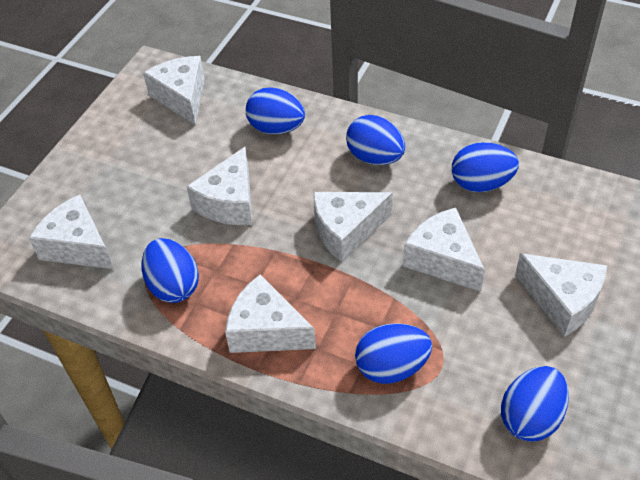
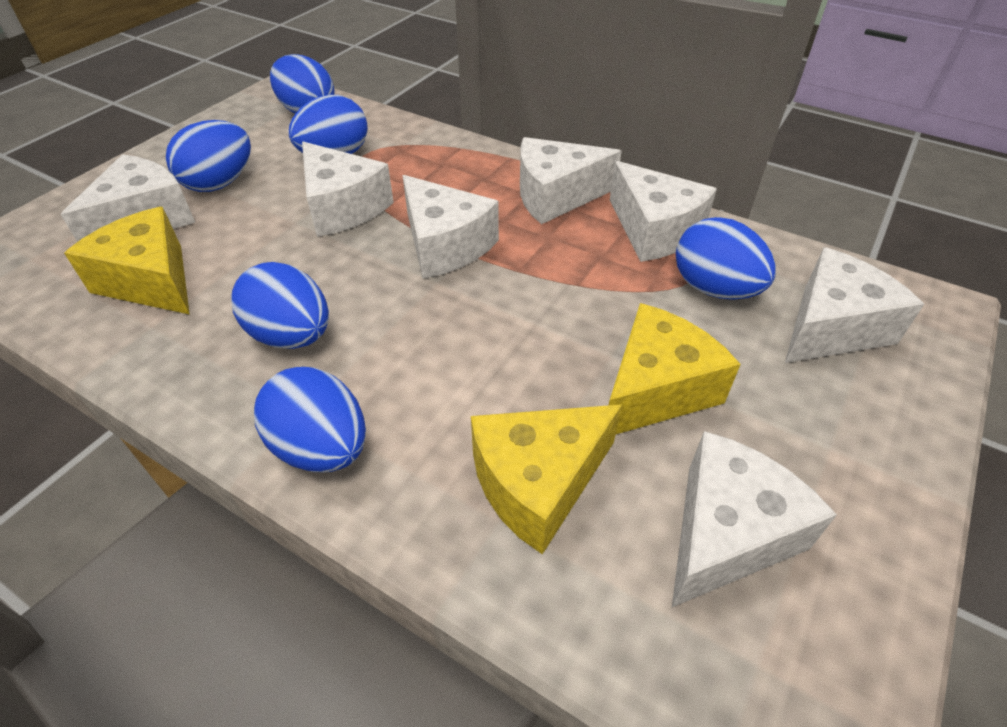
yellow cheese: 0 -> 3

